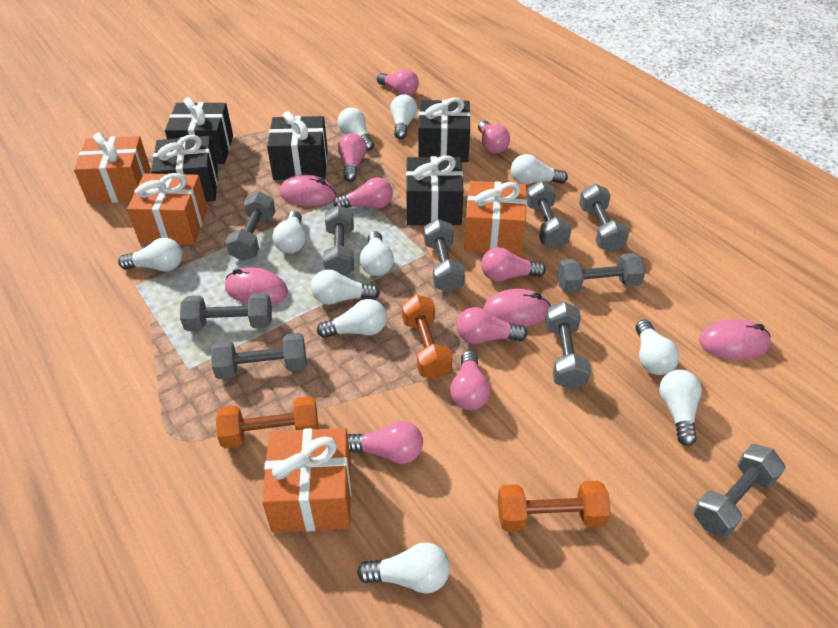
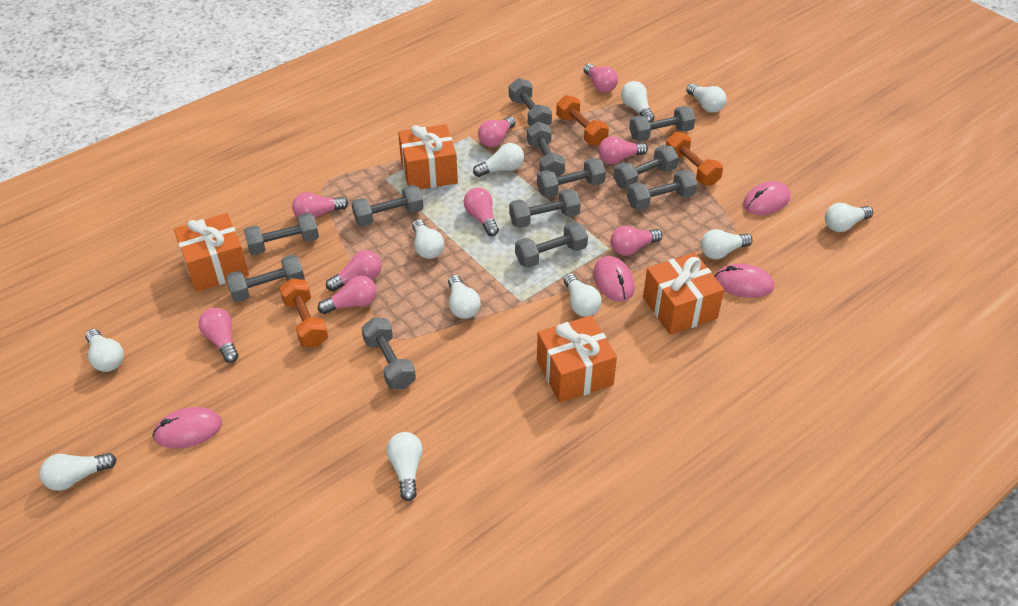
black gift: 5 -> 0
grey dumbbell: 10 -> 12
pink light bulb: 8 -> 9

